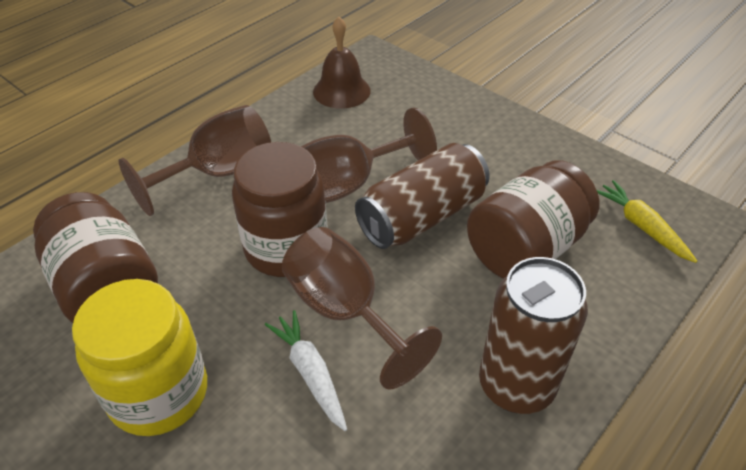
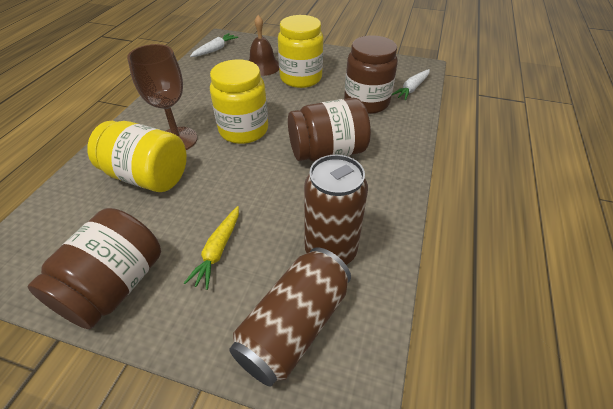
brown goblet: 3 -> 1
white carrot: 1 -> 2
yellow jar: 1 -> 3

